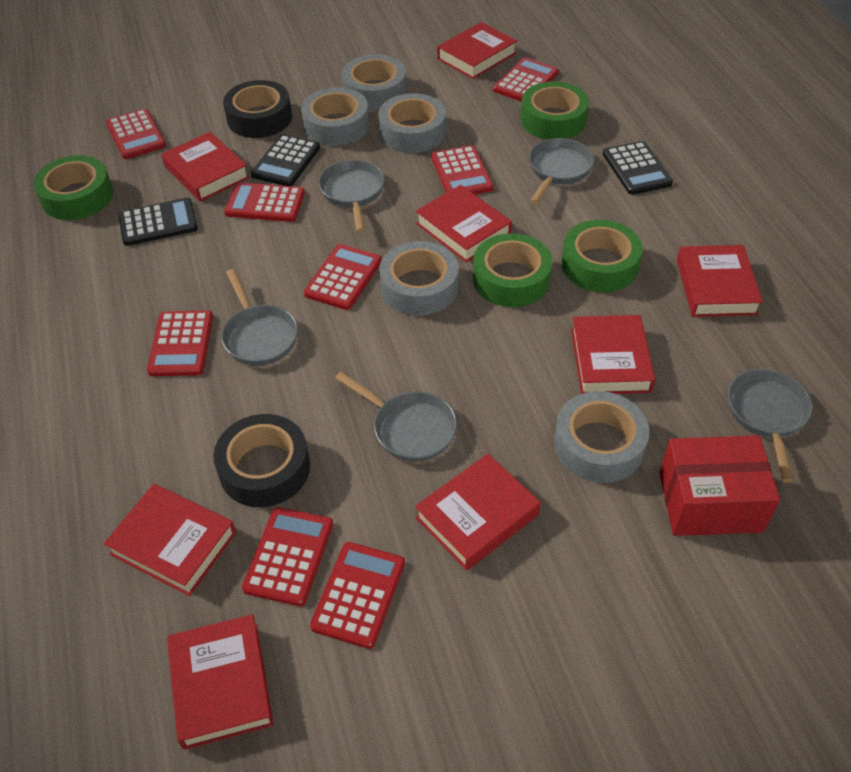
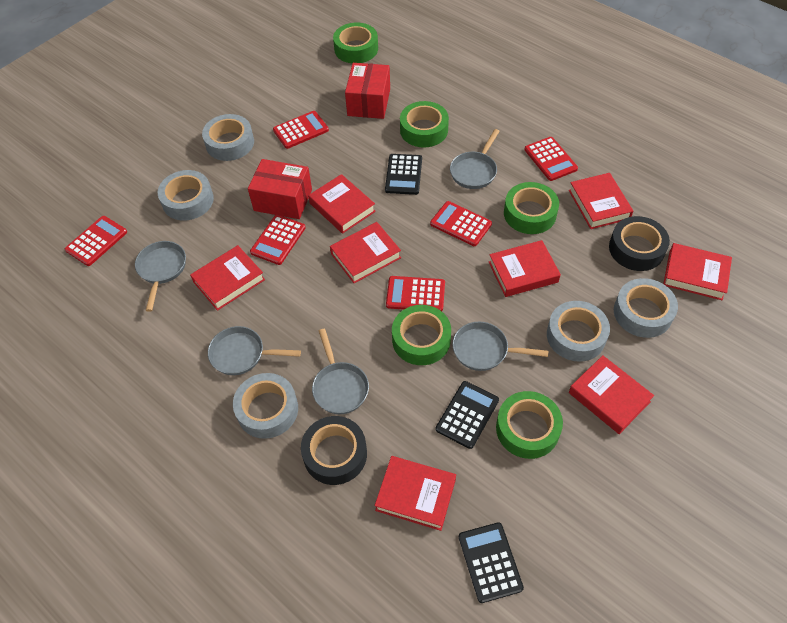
green tape: 4 -> 5
red box: 1 -> 2
red calculator: 8 -> 6

